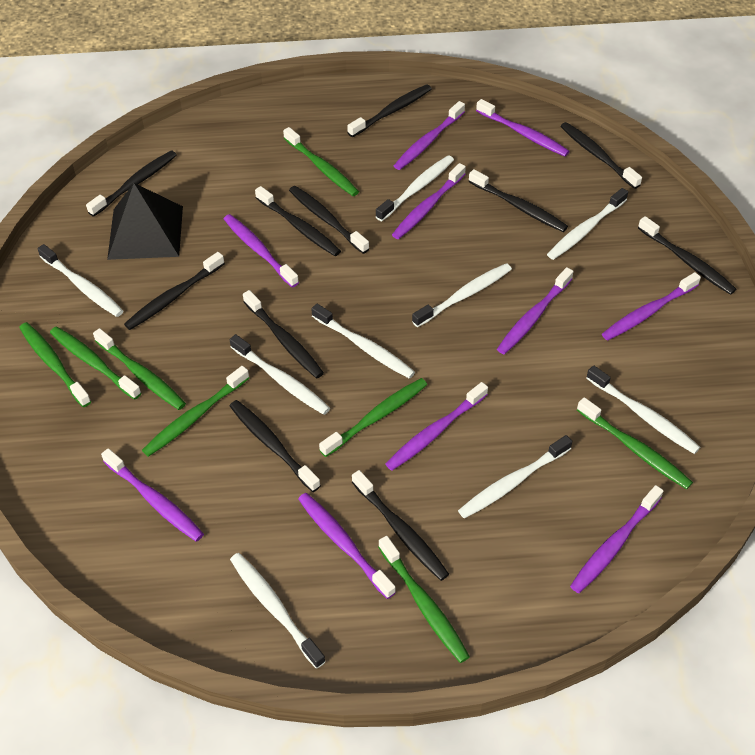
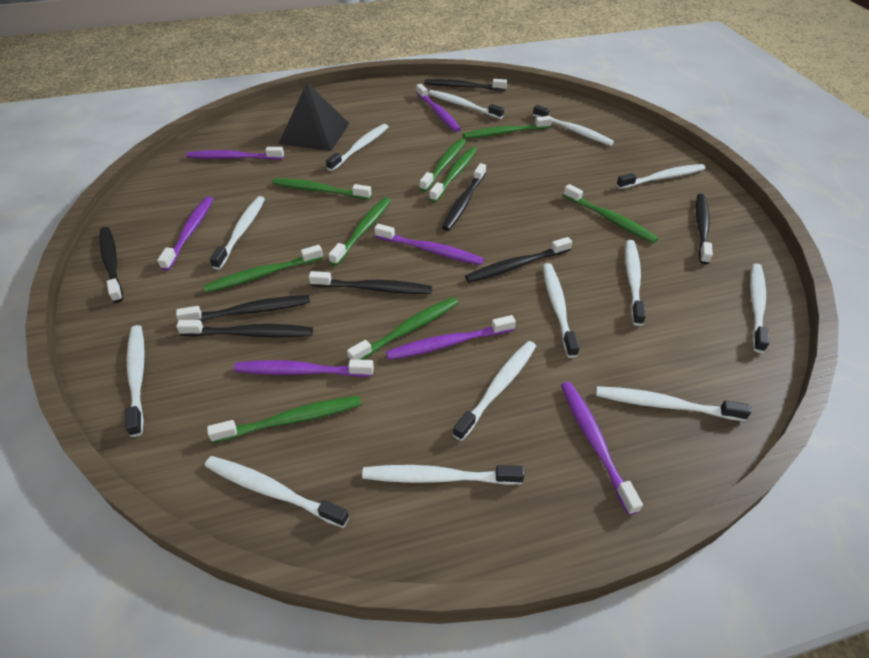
black toothbrush: 11 -> 8
green toothbrush: 8 -> 9
purple toothbrush: 10 -> 7
white toothbrush: 9 -> 13

